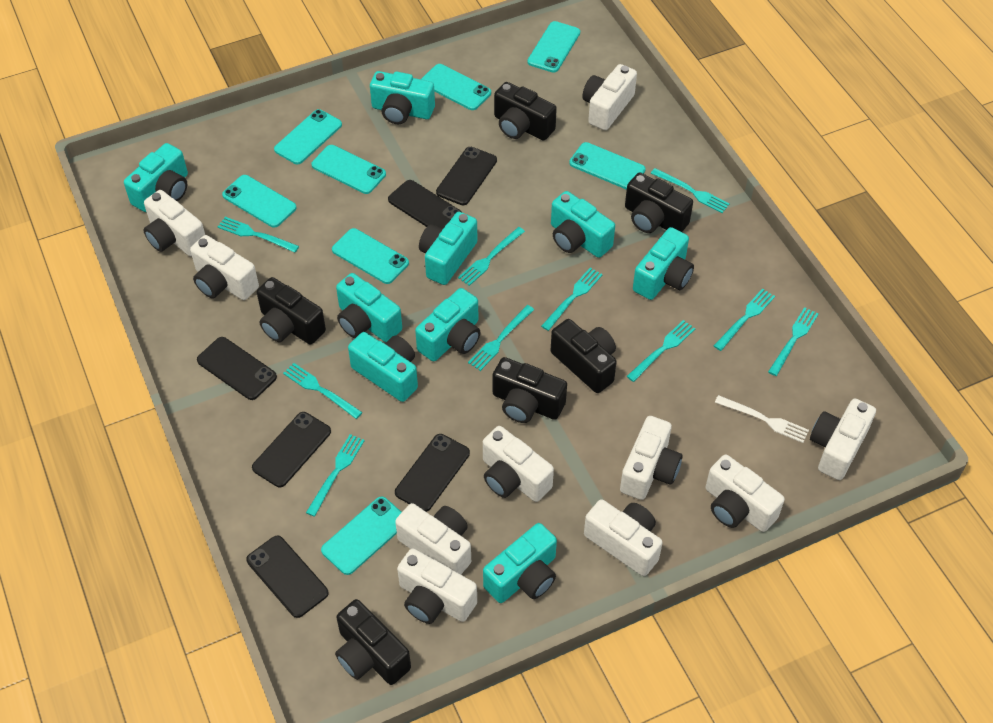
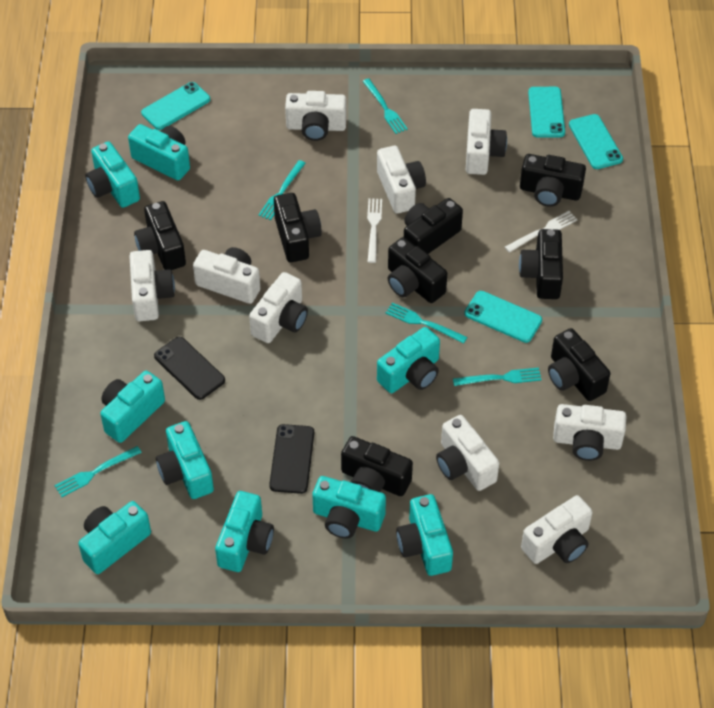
black camera: 6 -> 8
black phone: 6 -> 2
turquoise fork: 10 -> 5
turquoise phone: 8 -> 4
white camera: 10 -> 9
white fork: 1 -> 2

